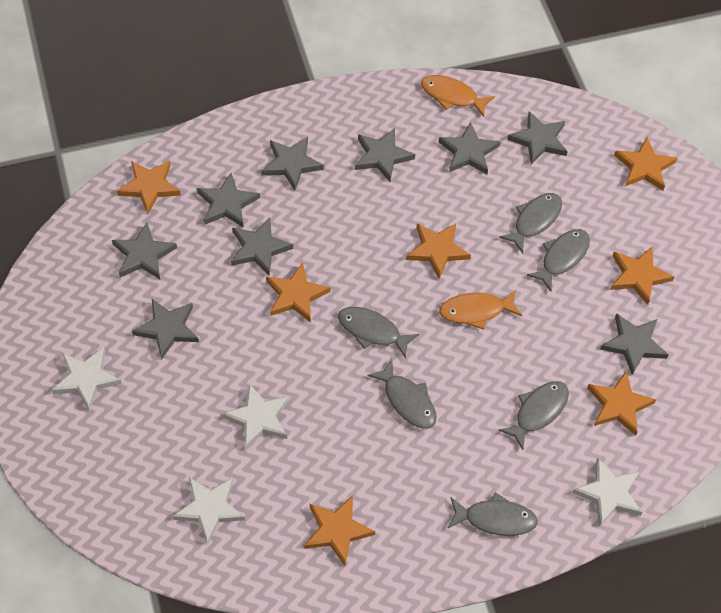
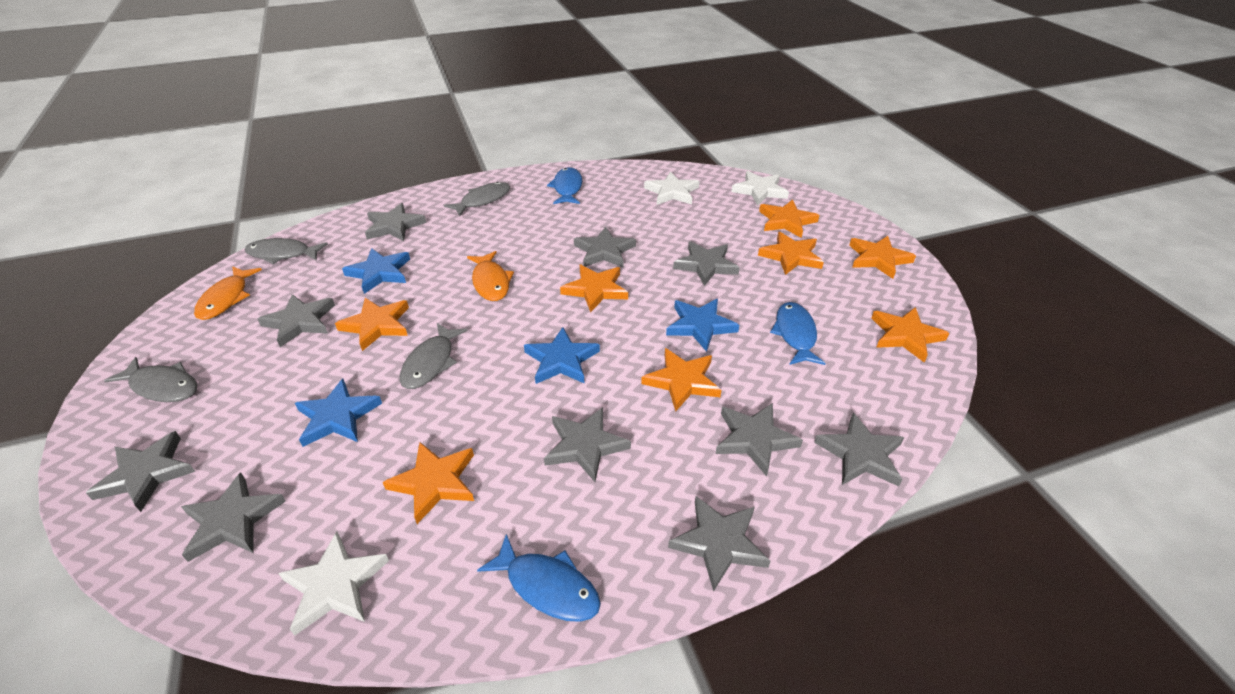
blue fish: 0 -> 3
blue star: 0 -> 4
grey fish: 6 -> 4
grey star: 9 -> 10
orange star: 7 -> 8
white star: 4 -> 3

